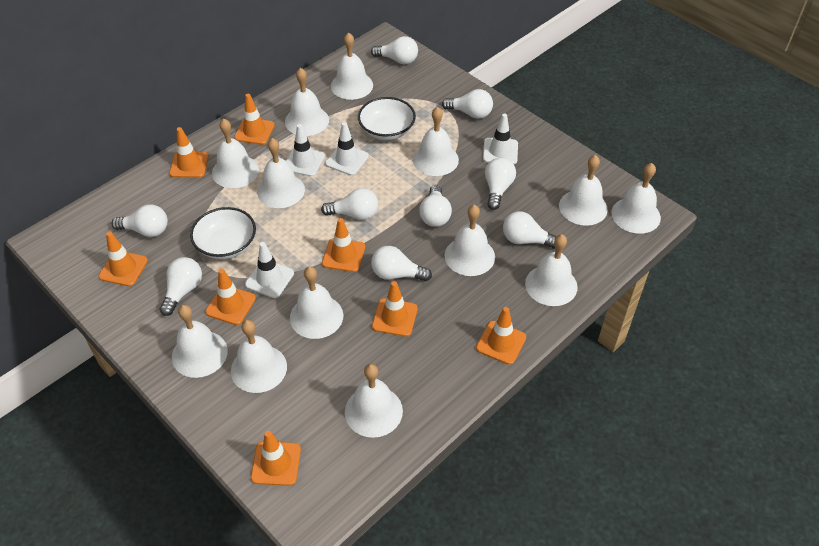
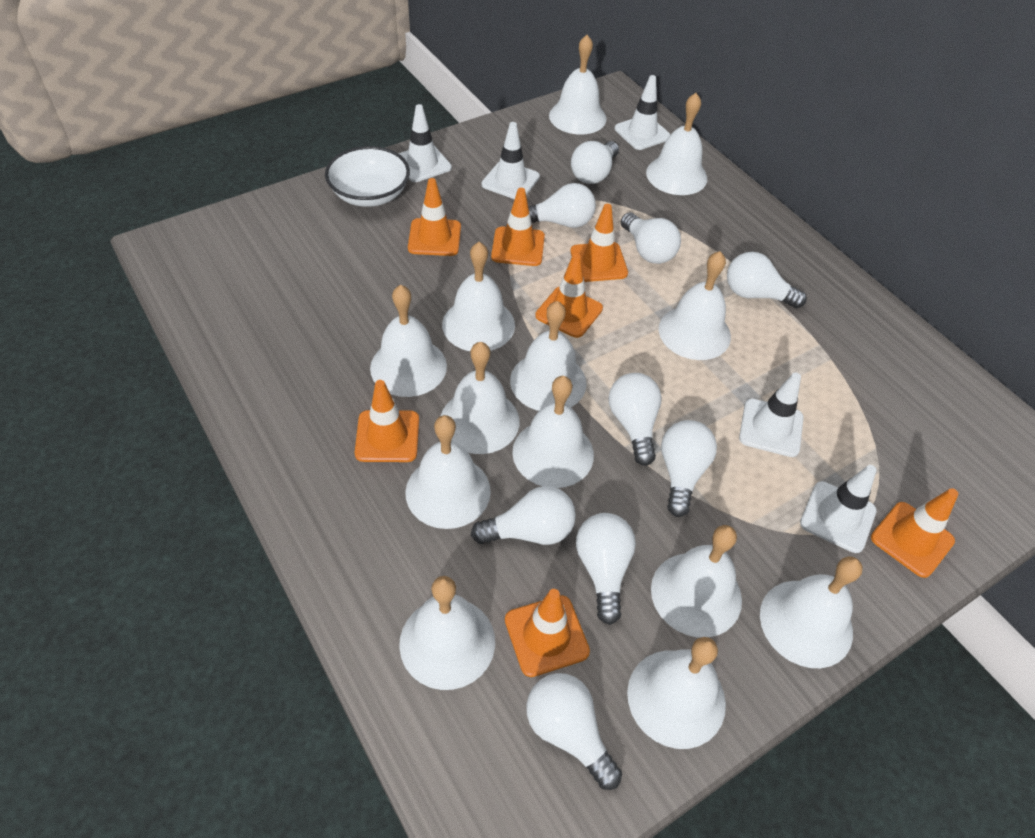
orange traffic cone: 8 -> 7
white bowl: 2 -> 1
white traffic cone: 4 -> 5

